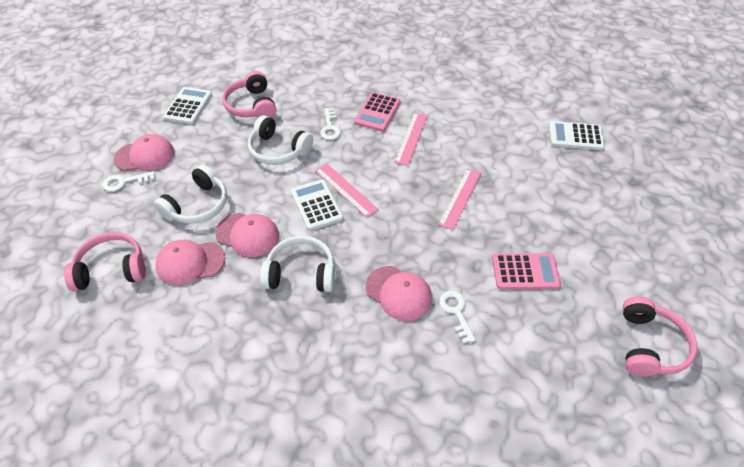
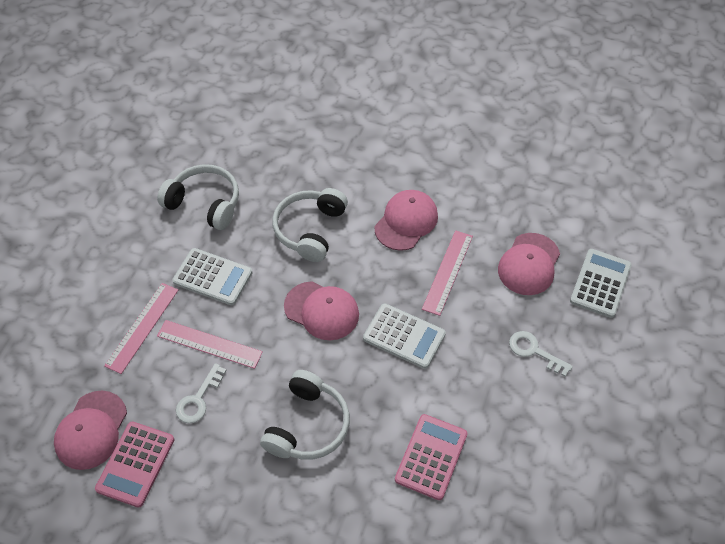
pink headphones: 3 -> 0
white key: 3 -> 2

